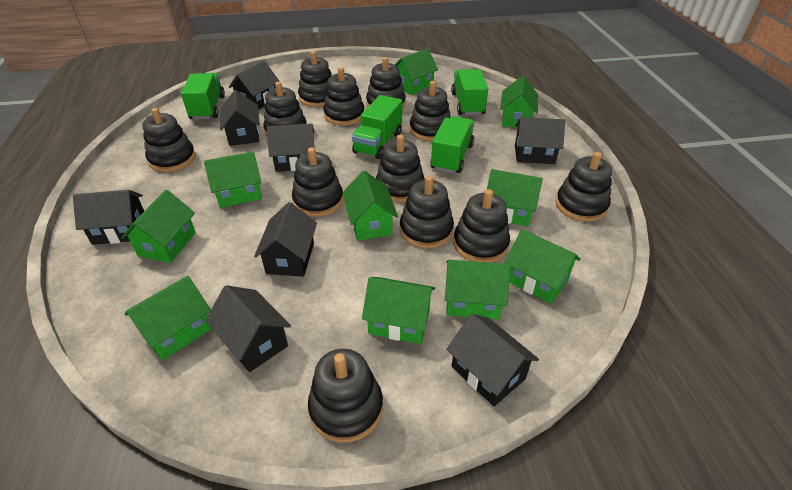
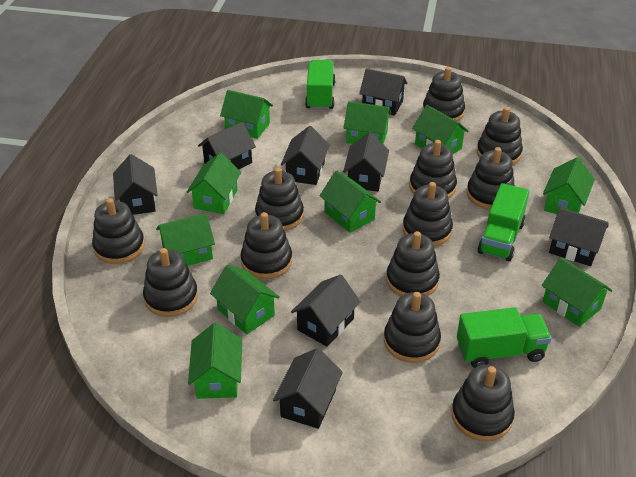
green truck: 4 -> 3

